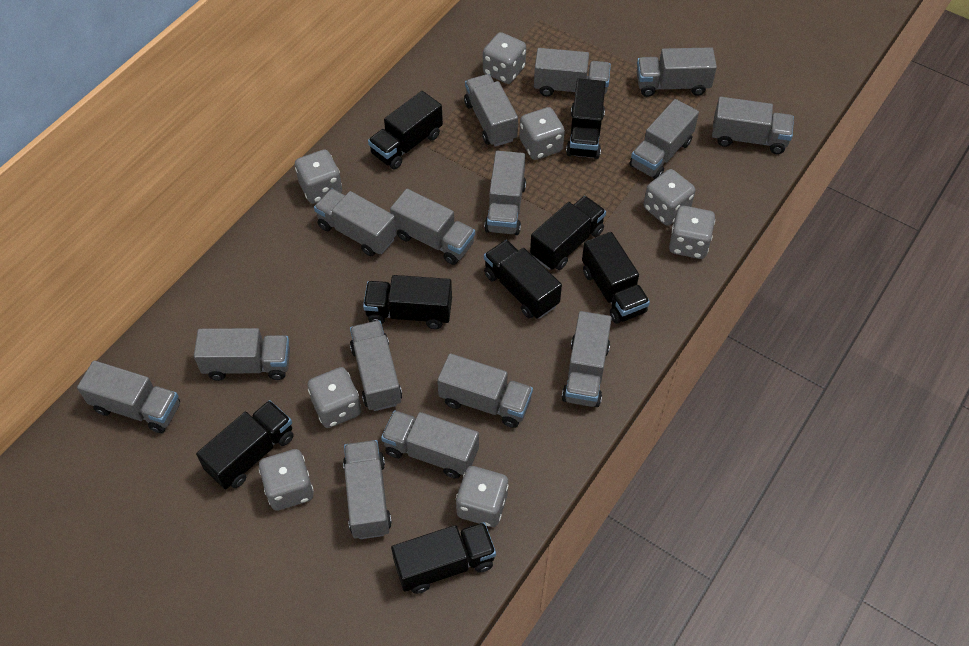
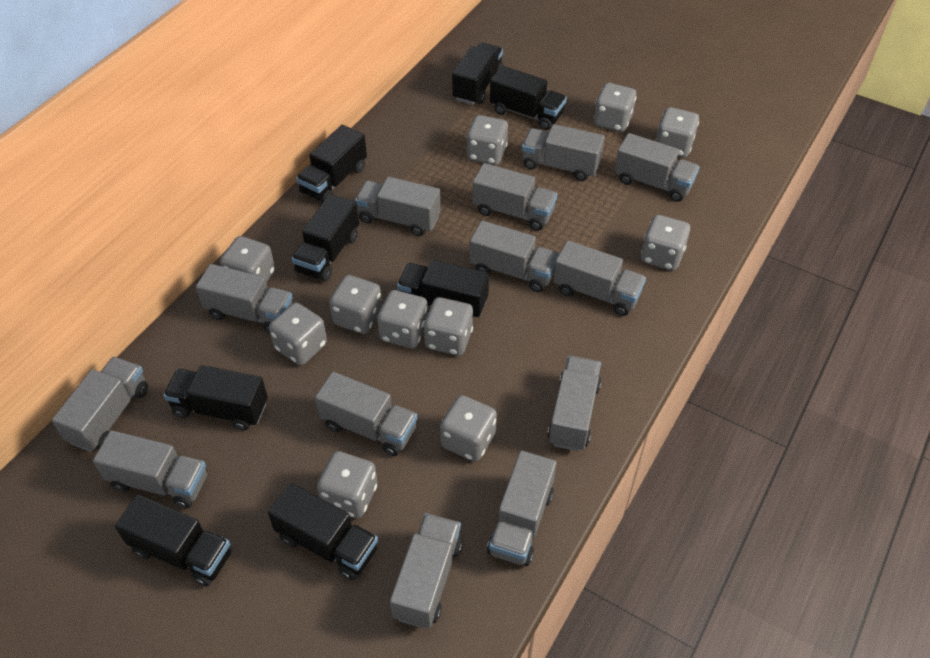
grey dice: 8 -> 11
grey truck: 15 -> 13

